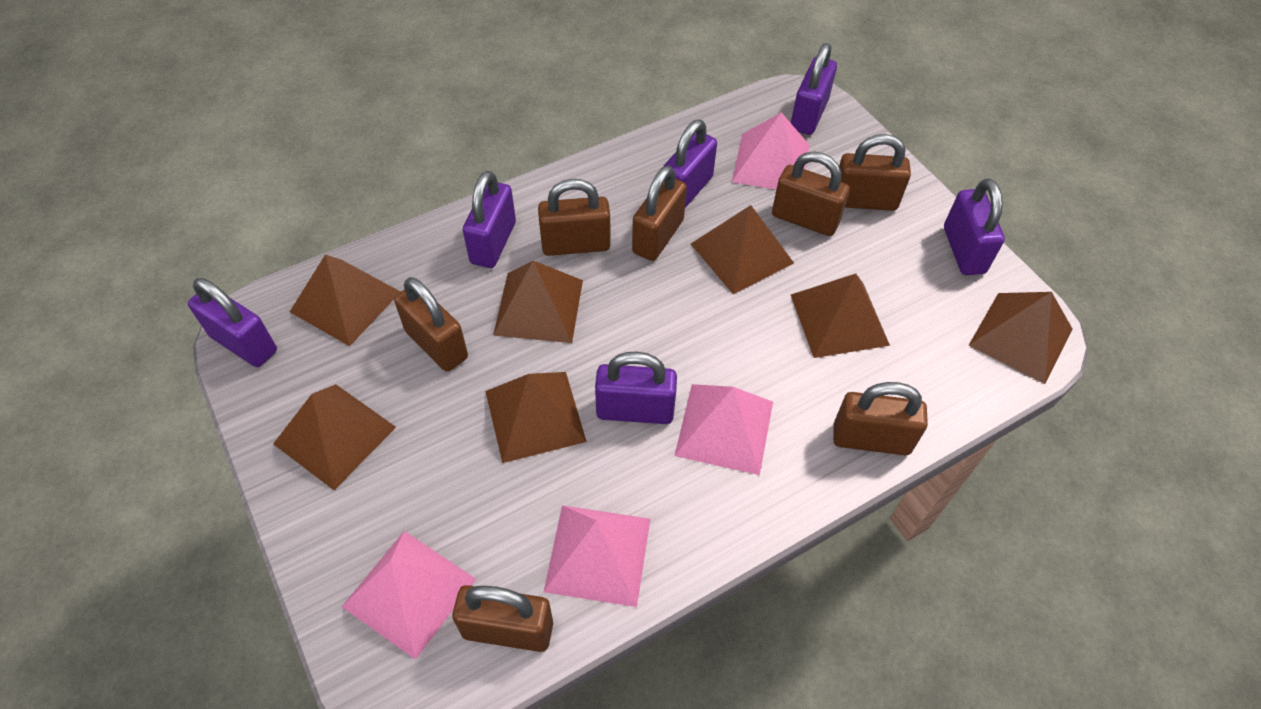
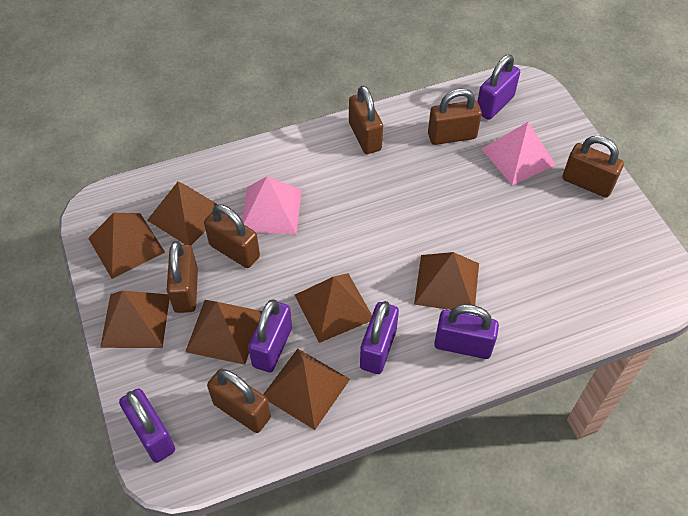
brown padlock: 7 -> 6
pink pyramid: 4 -> 2
purple padlock: 6 -> 5

